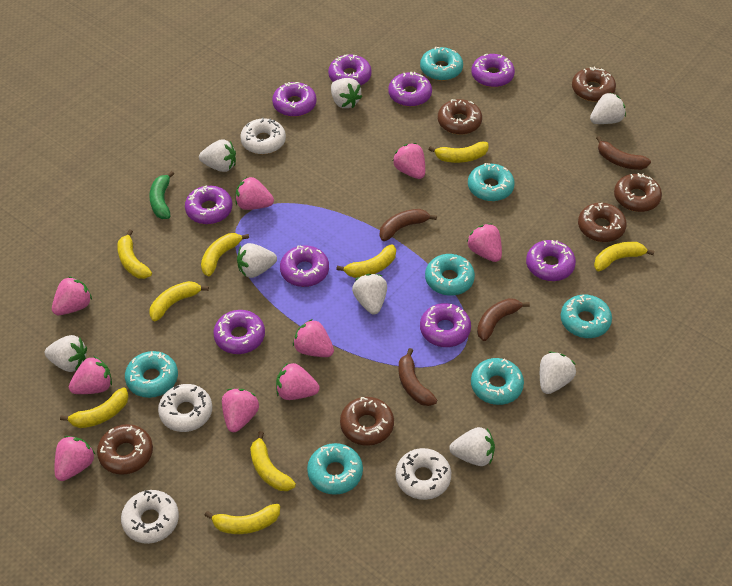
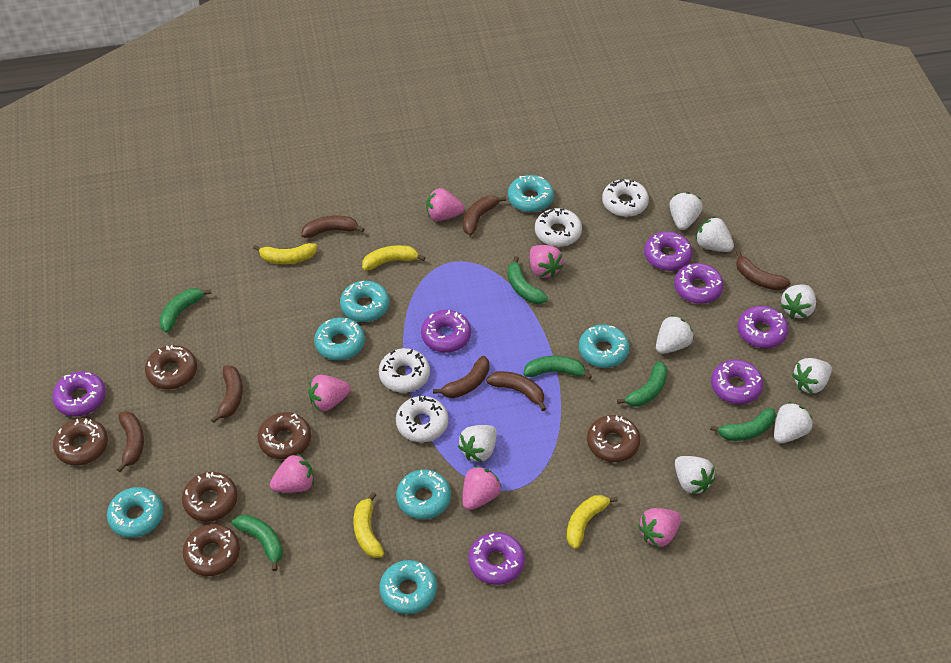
brown banana: 4 -> 7
green banana: 1 -> 6
pink strawberry: 9 -> 6
purple donut: 9 -> 7
yellow banana: 9 -> 4

